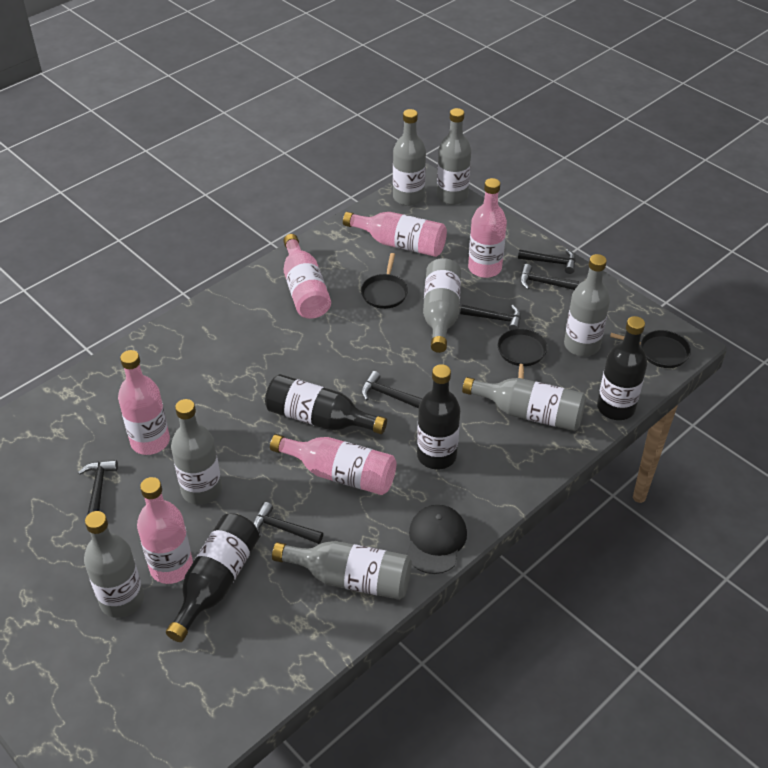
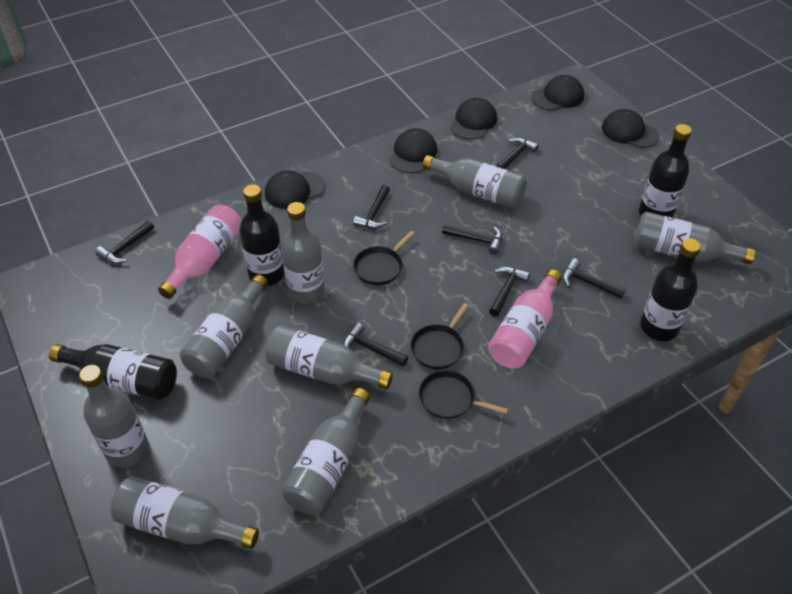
black cap: 1 -> 5
black hammer: 6 -> 7
pink bottle: 6 -> 2

